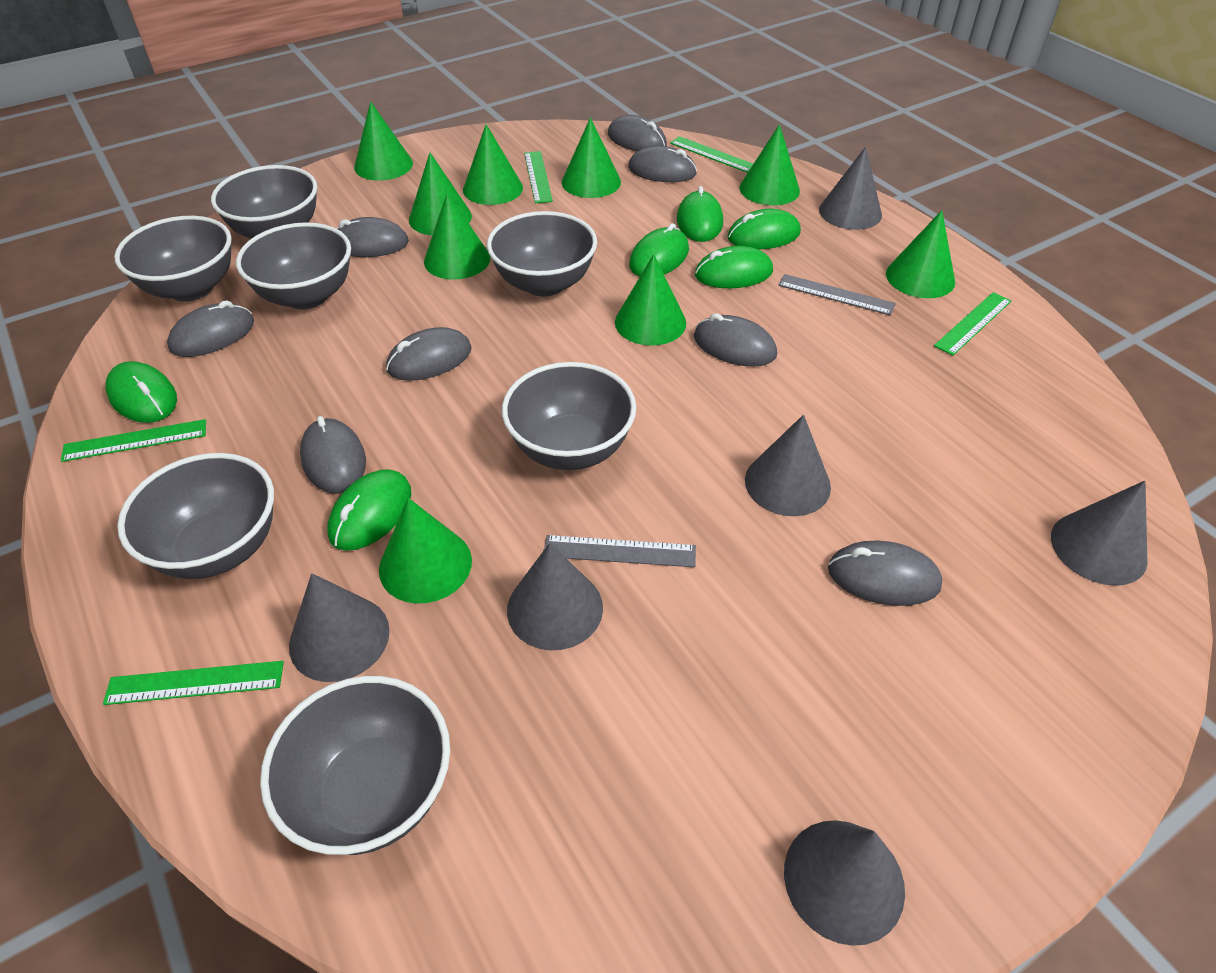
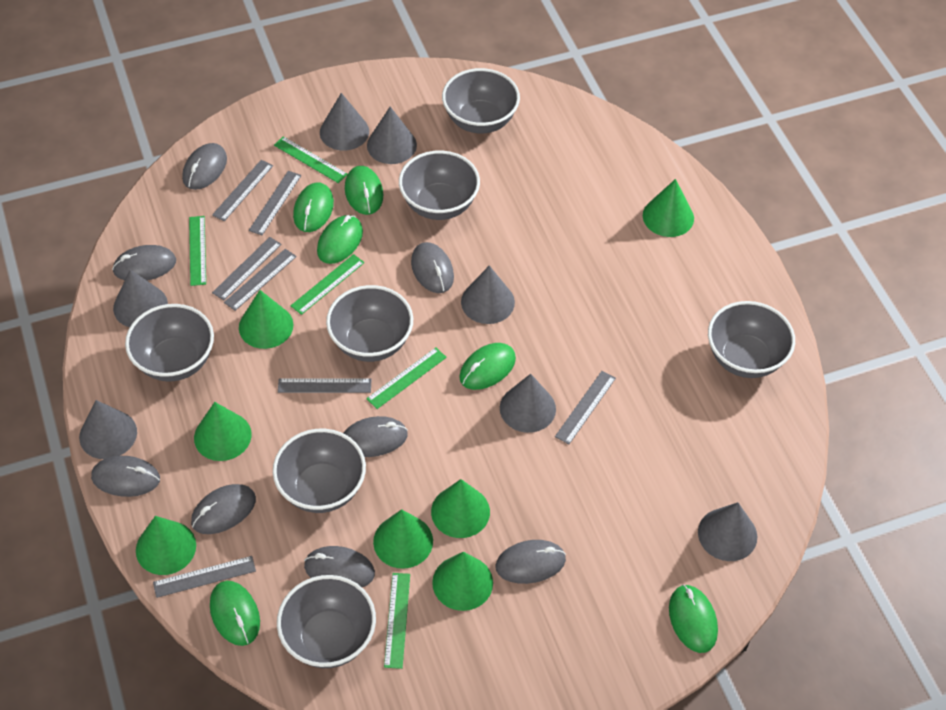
green cone: 9 -> 7
grey cone: 6 -> 7
grey ruler: 2 -> 7

